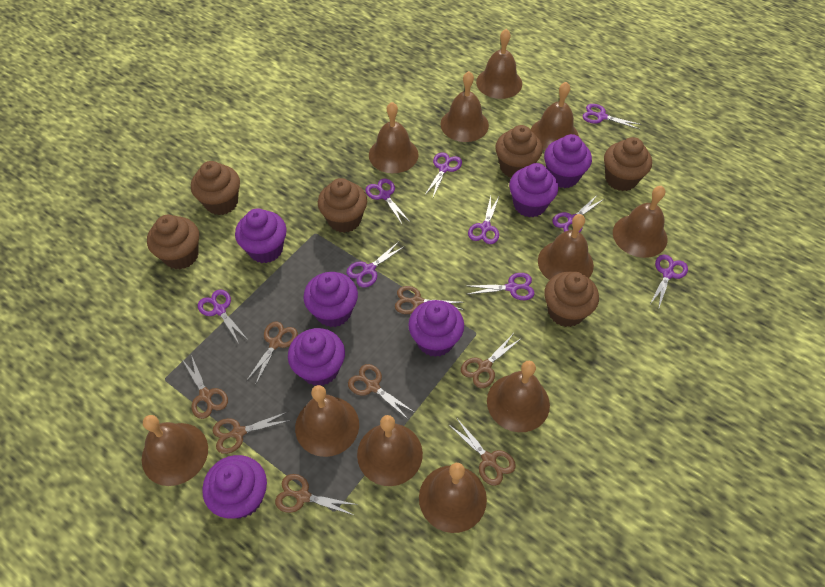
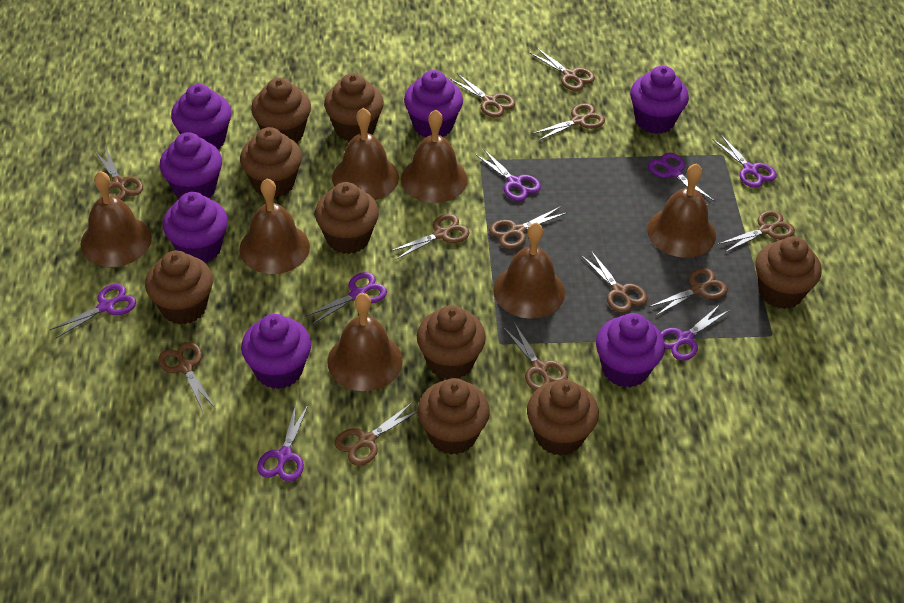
brown bell: 11 -> 7
brown cupcake: 6 -> 9
brown scissors: 8 -> 12
purple scissors: 9 -> 7

